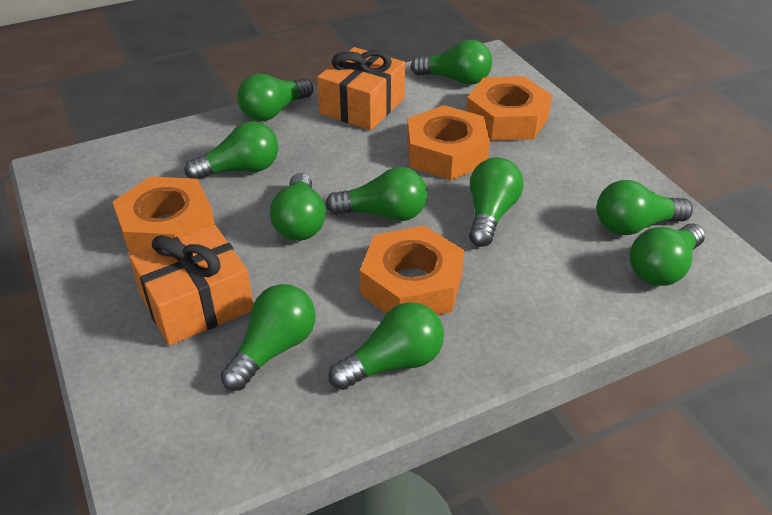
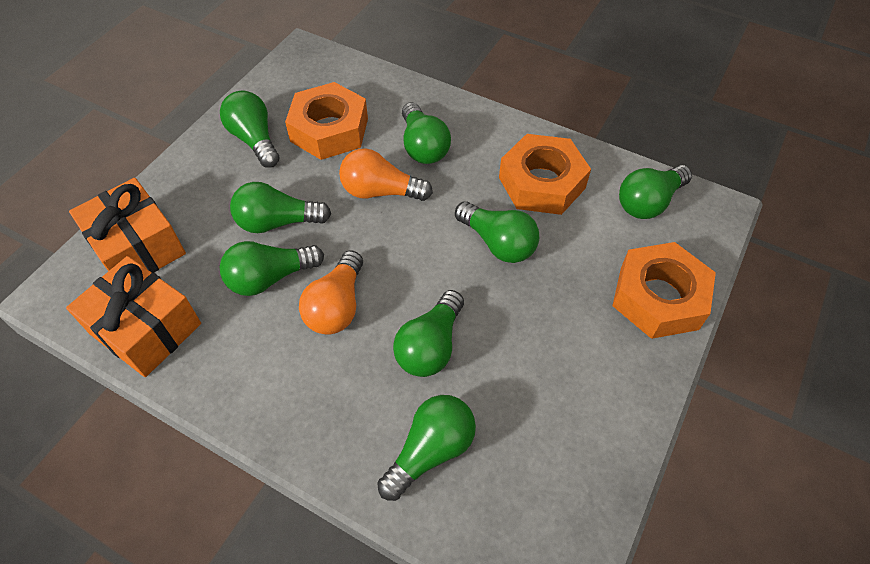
green light bulb: 10 -> 8
orange light bulb: 0 -> 2
orange nut: 4 -> 3

